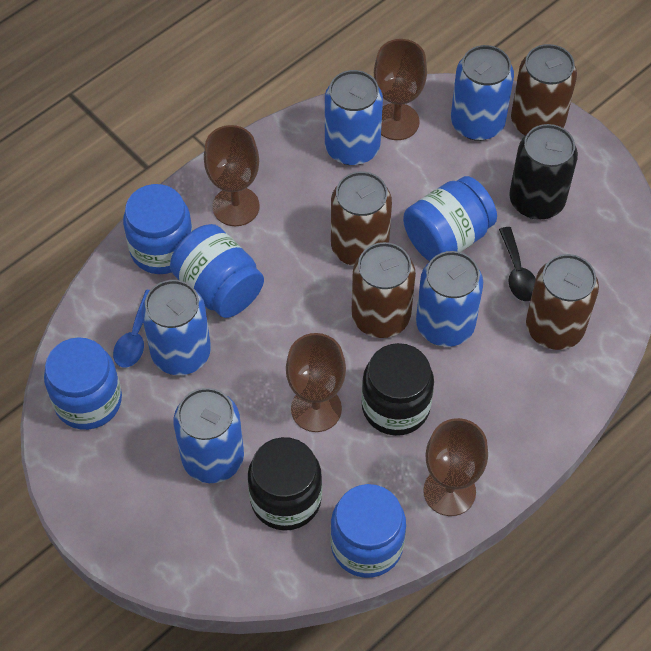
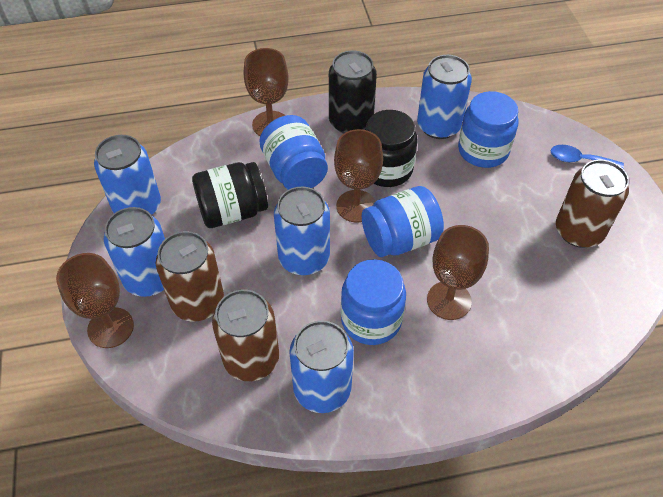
black spoon: 1 -> 0
blue jar: 5 -> 4
brown can: 4 -> 3

